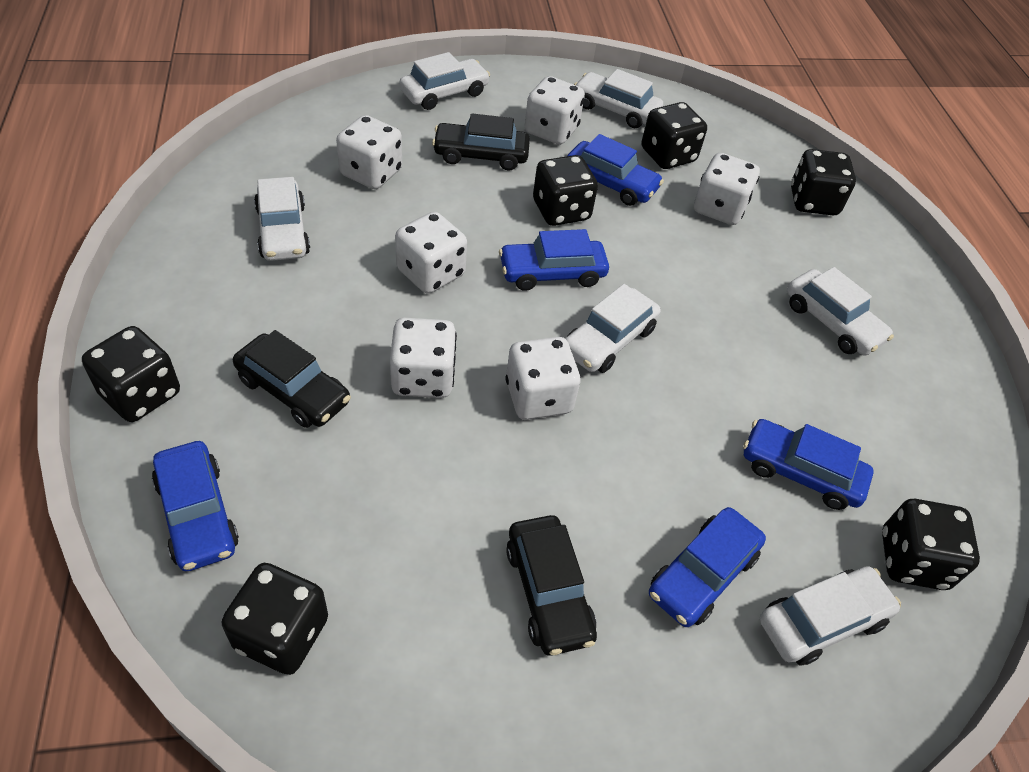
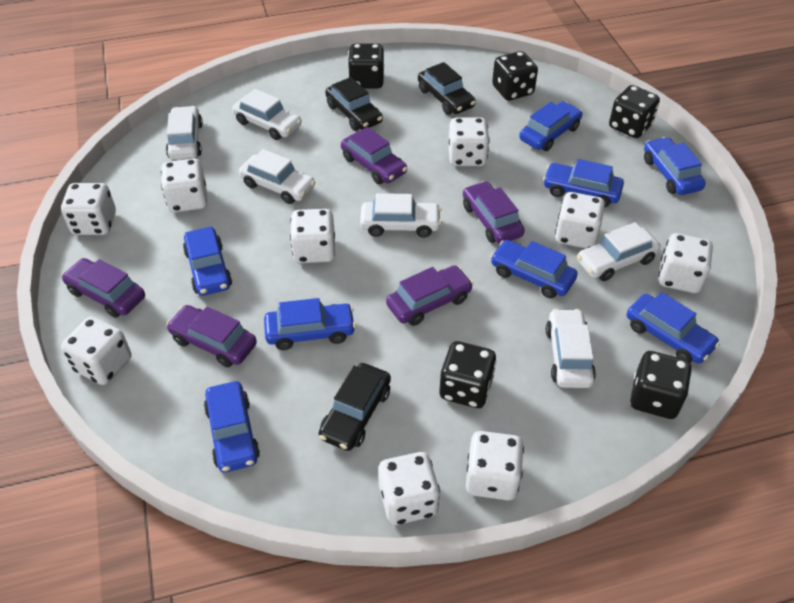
black dice: 6 -> 5
blue car: 5 -> 8
purple car: 0 -> 5
white dice: 6 -> 9

